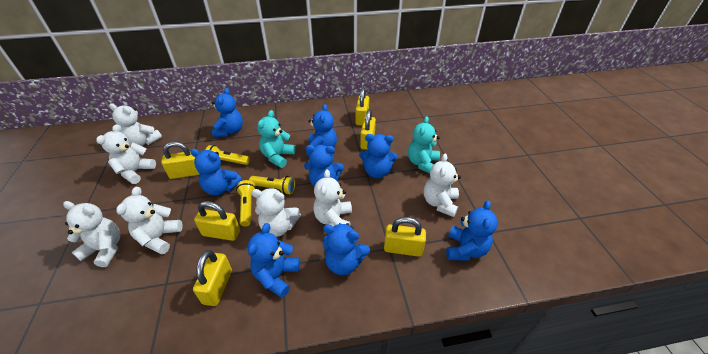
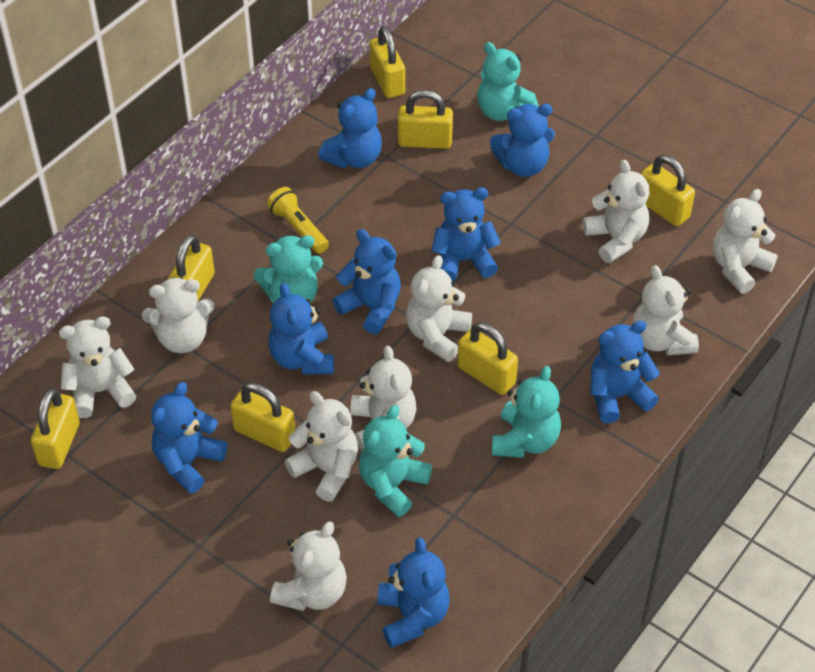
turquoise teddy bear: 2 -> 4
white teddy bear: 7 -> 9
yellow flashlight: 3 -> 1
yellow padlock: 6 -> 7

